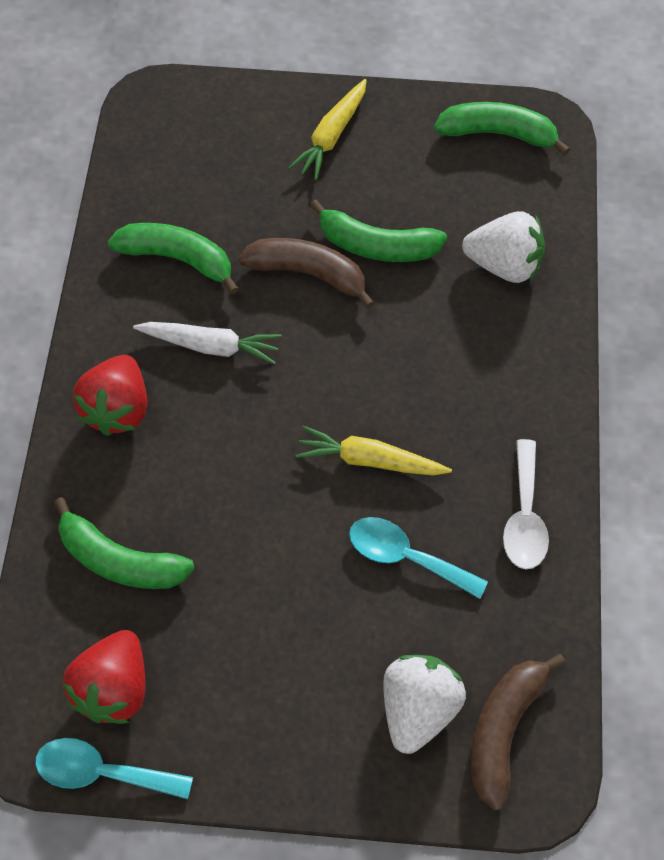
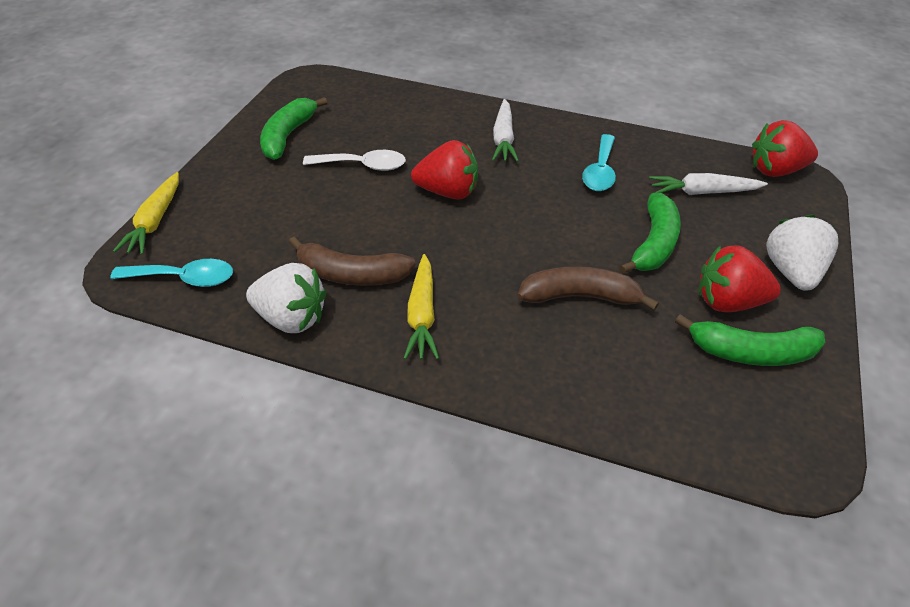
green banana: 4 -> 3
red strawberry: 2 -> 3
white carrot: 1 -> 2

